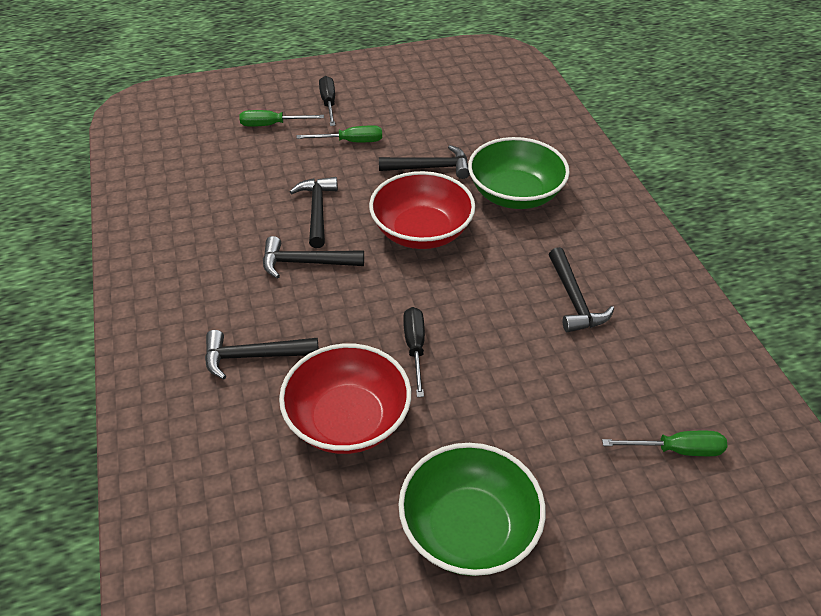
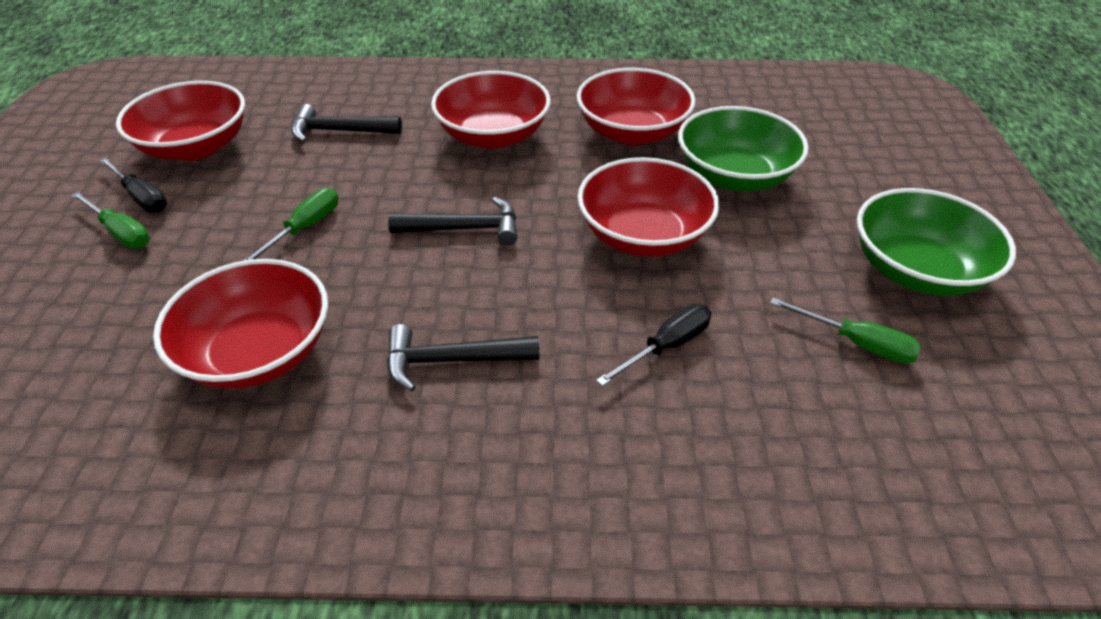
black hammer: 5 -> 3
red bowl: 2 -> 5

